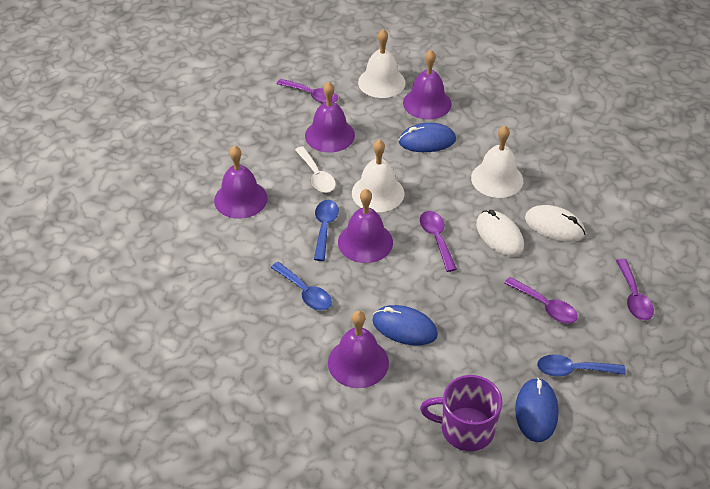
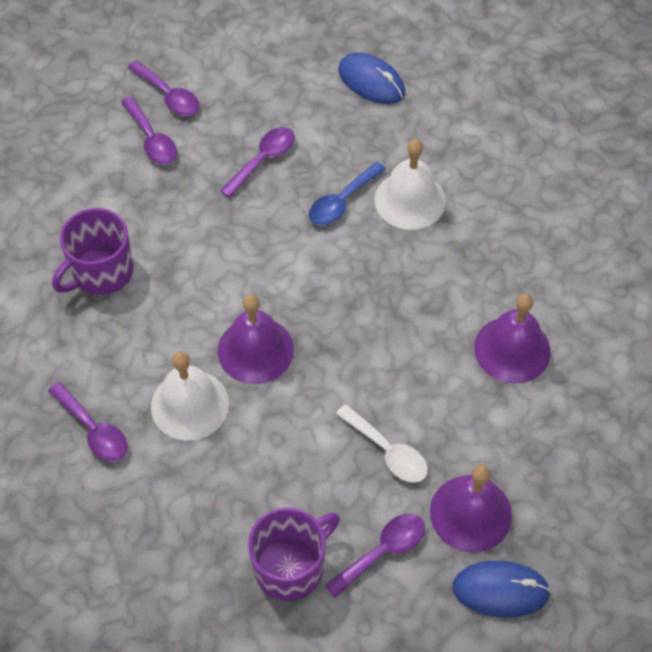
blue mouse: 3 -> 2
blue spoon: 3 -> 1
purple bell: 5 -> 3
purple mug: 1 -> 2
purple spoon: 4 -> 5
white bell: 3 -> 2
white mouse: 2 -> 0

